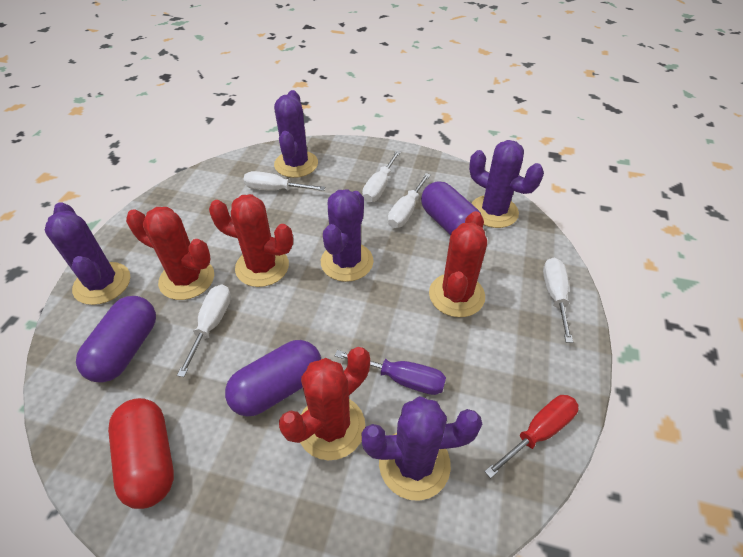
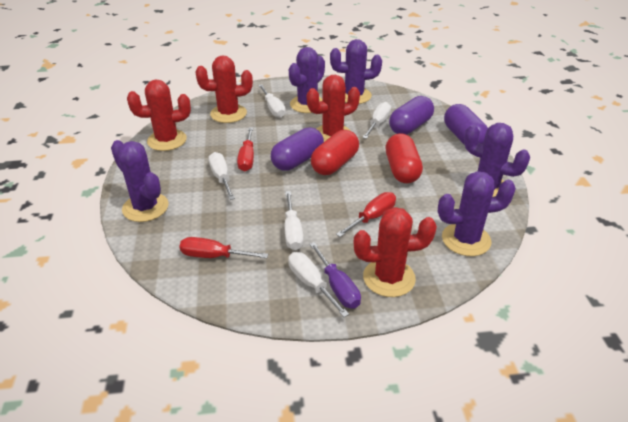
red capsule: 1 -> 2
red screwdriver: 1 -> 3

